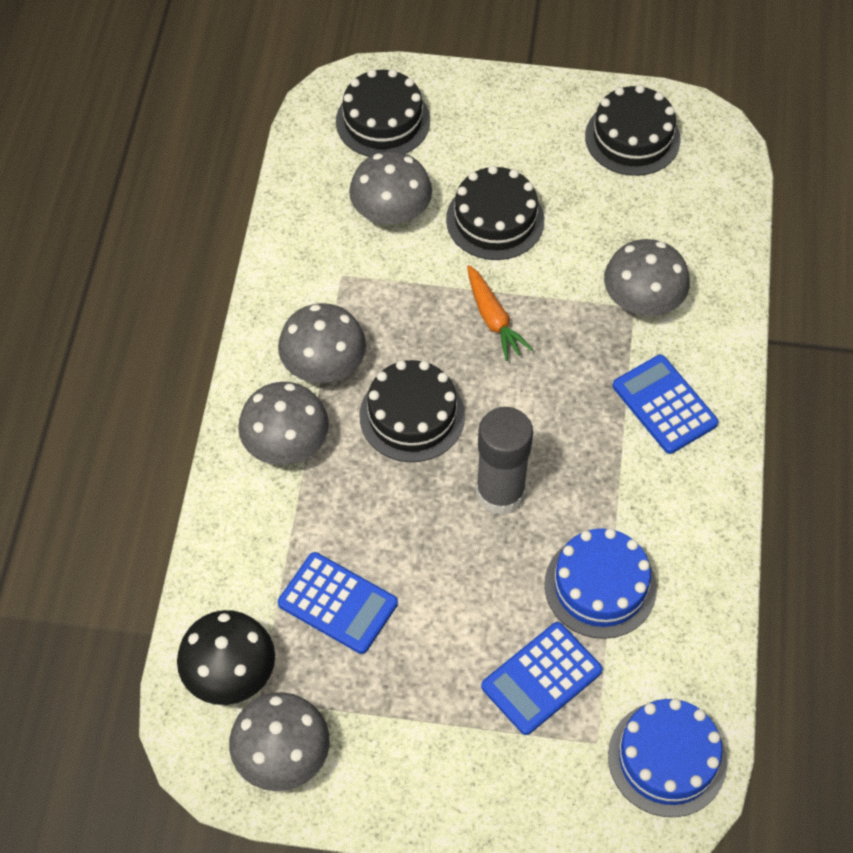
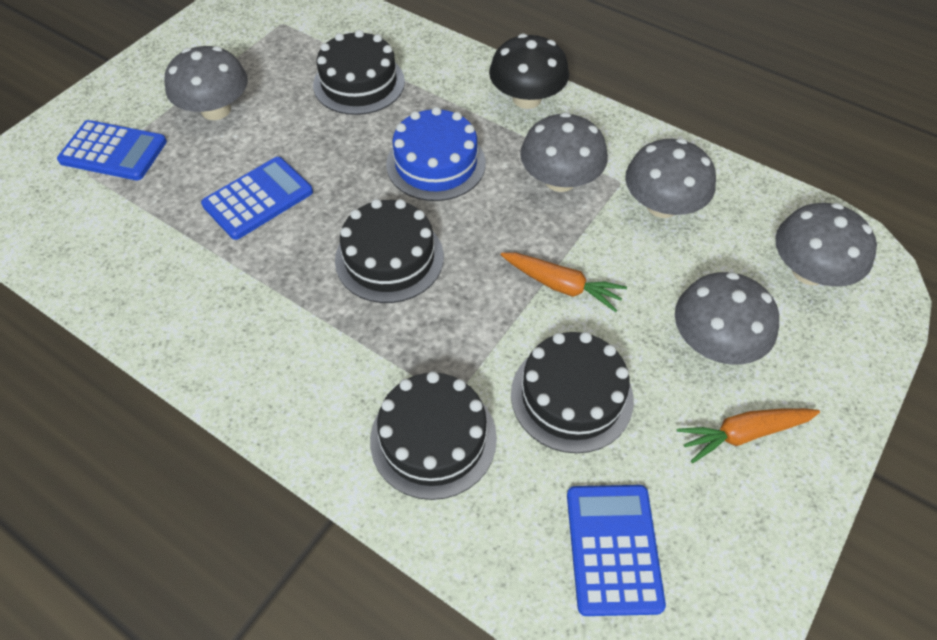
blue cake: 2 -> 1
grey glue stick: 1 -> 0
orange carrot: 1 -> 2

